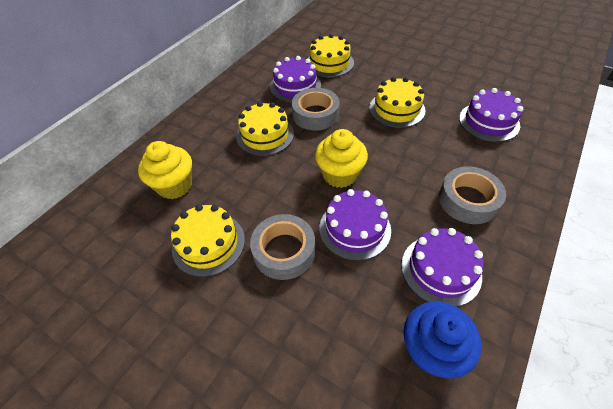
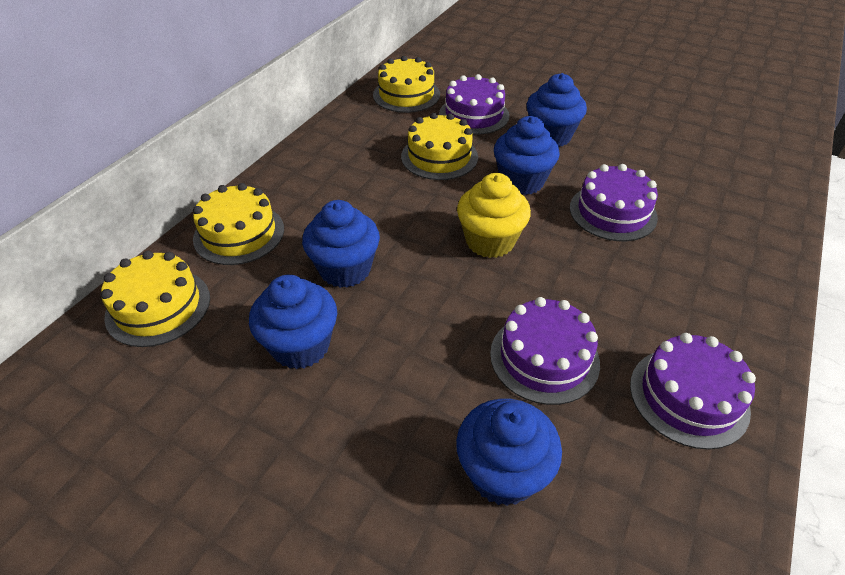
blue cupcake: 1 -> 5
grey tape: 3 -> 0
yellow cupcake: 2 -> 1

